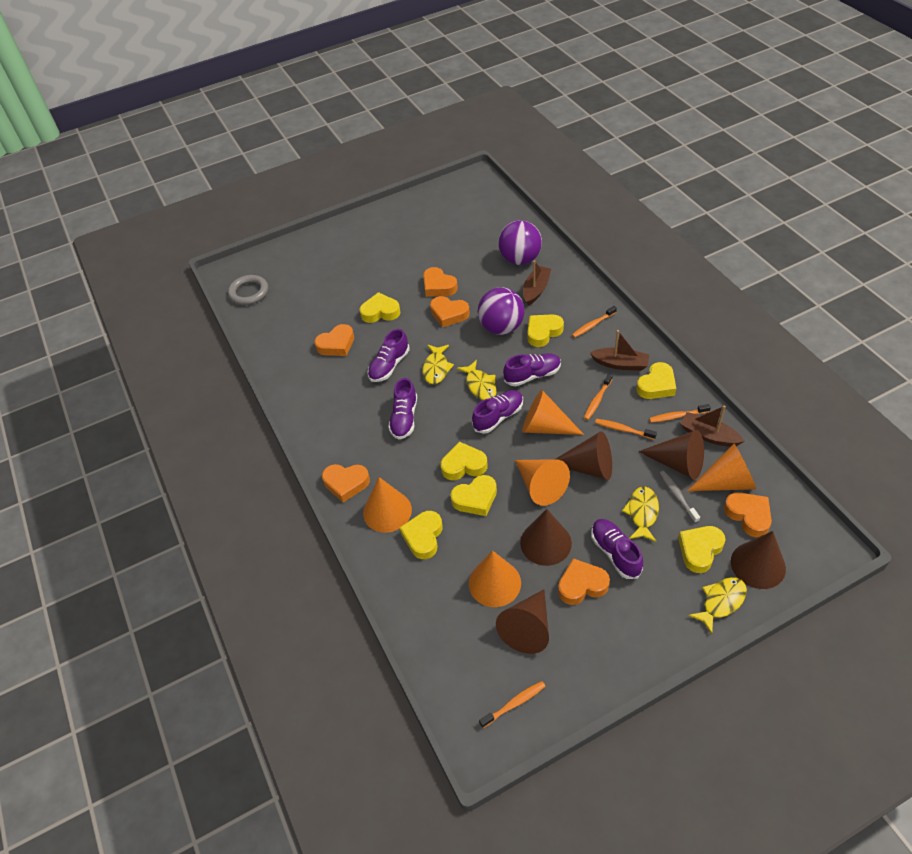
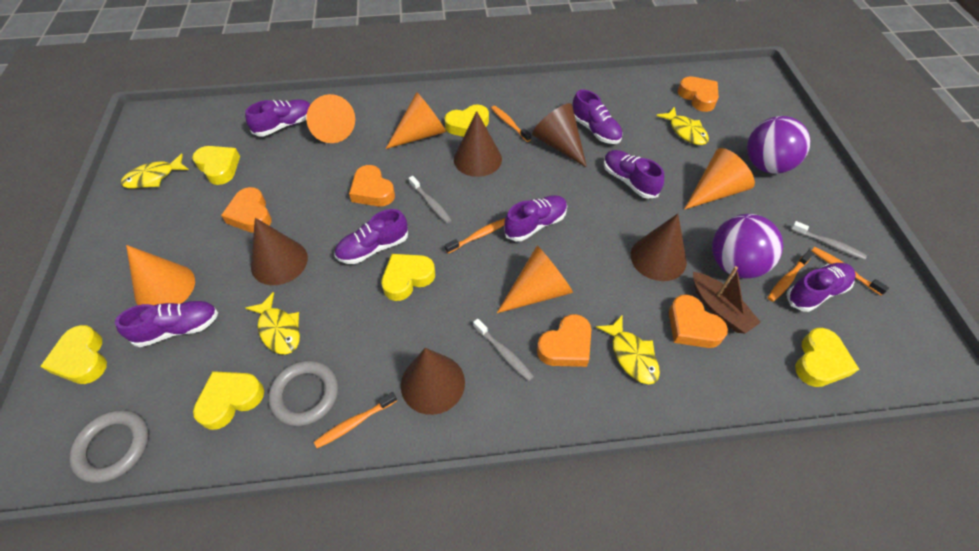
brown boat: 3 -> 1
grey ring: 1 -> 2
grey toothbrush: 1 -> 3
orange heart: 6 -> 5
purple shoe: 5 -> 7
yellow heart: 7 -> 6

